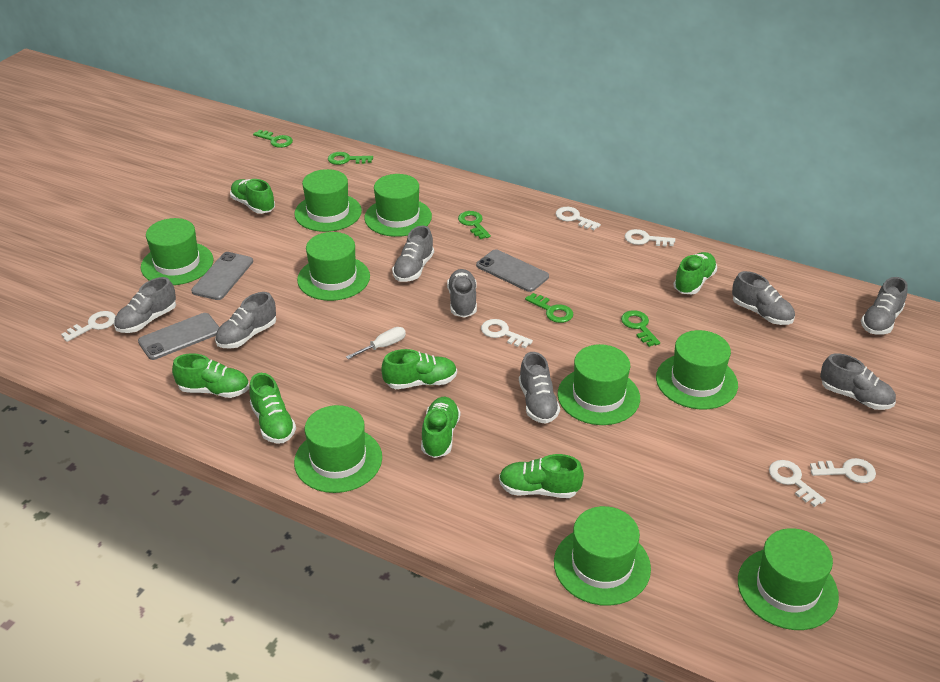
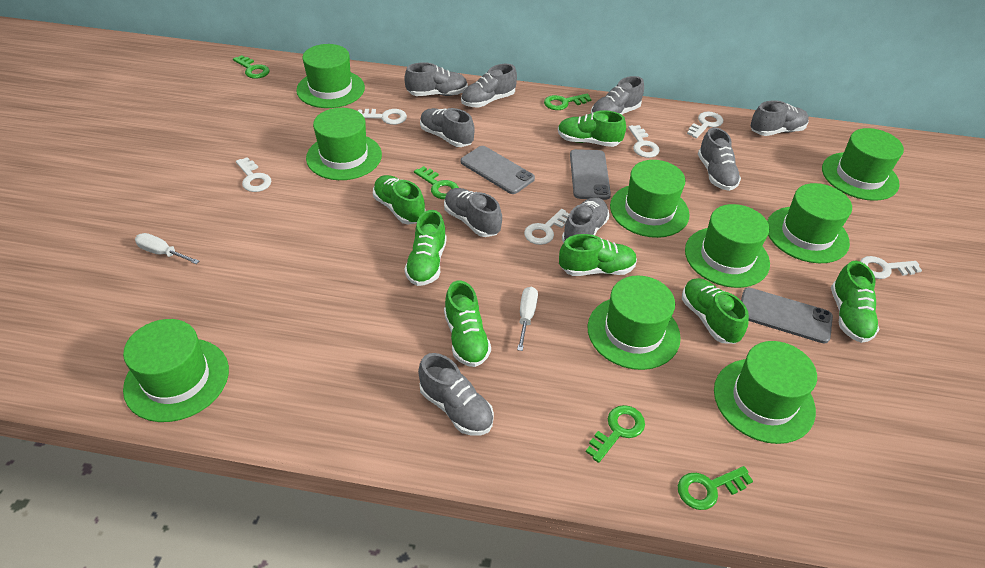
grey shoe: 8 -> 9
white screwdriver: 1 -> 2

